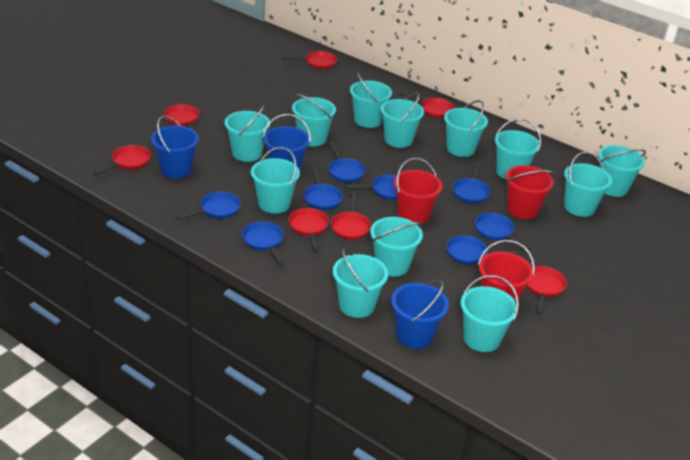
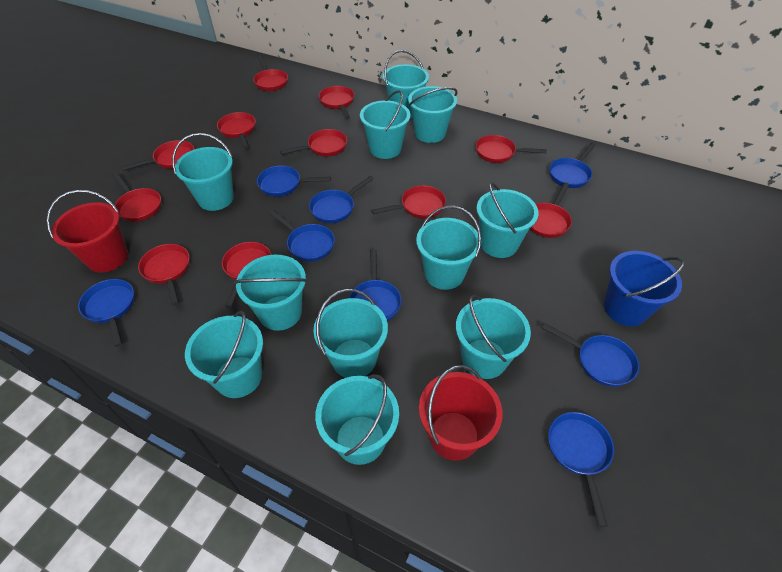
blue bucket: 3 -> 1
red bucket: 3 -> 2
red pan: 7 -> 11
turquoise bucket: 12 -> 11

